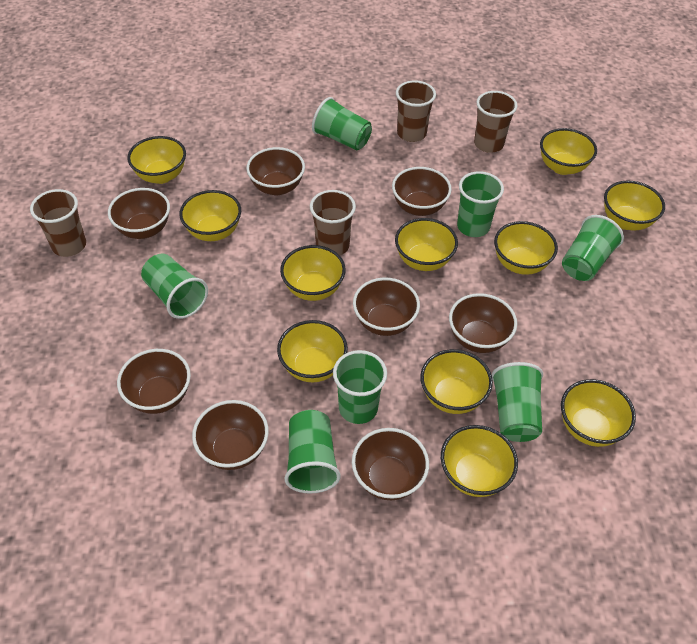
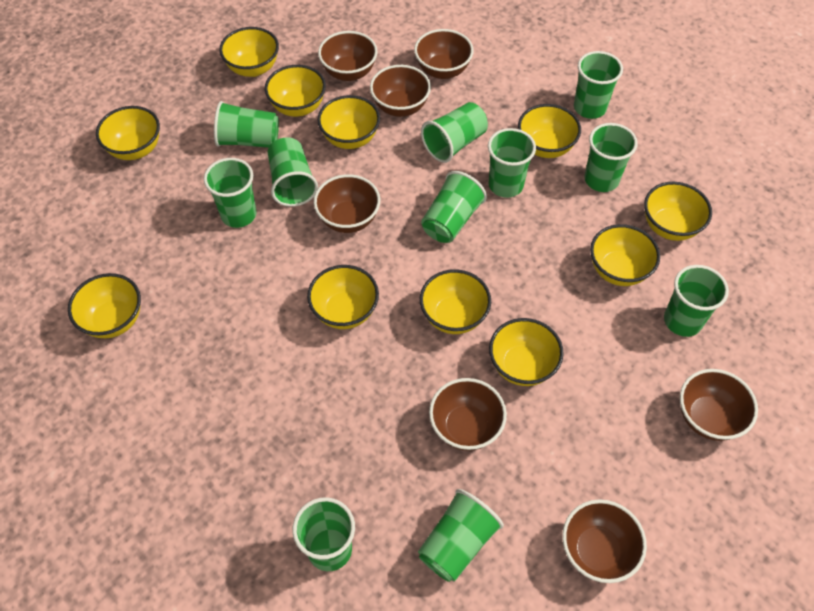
brown bowl: 8 -> 7
brown cup: 4 -> 0
green cup: 7 -> 11

